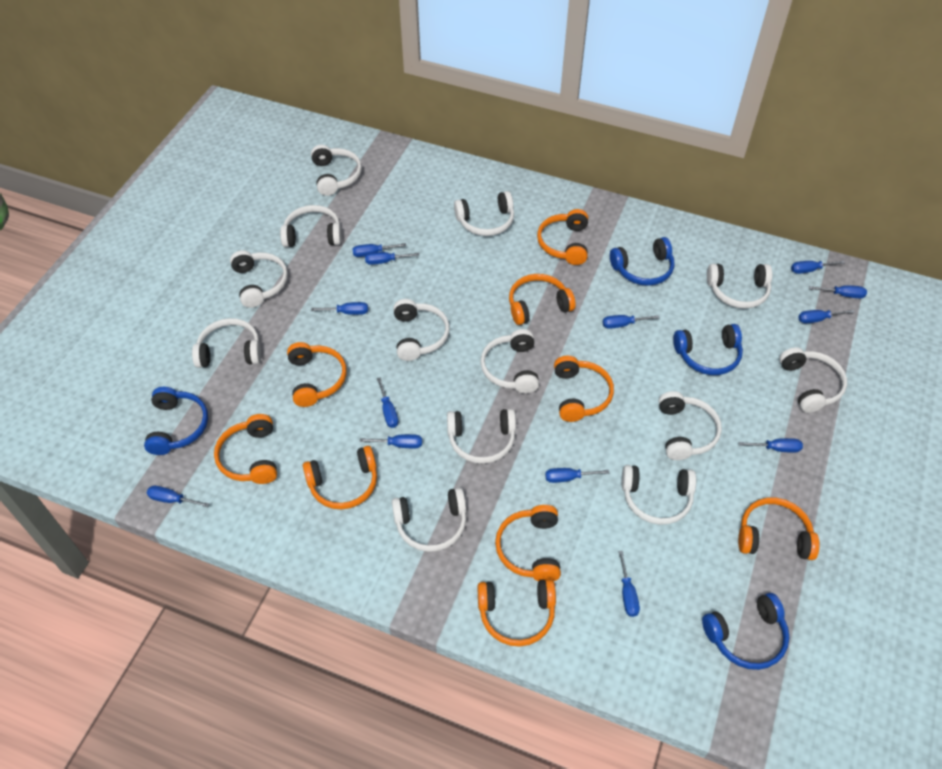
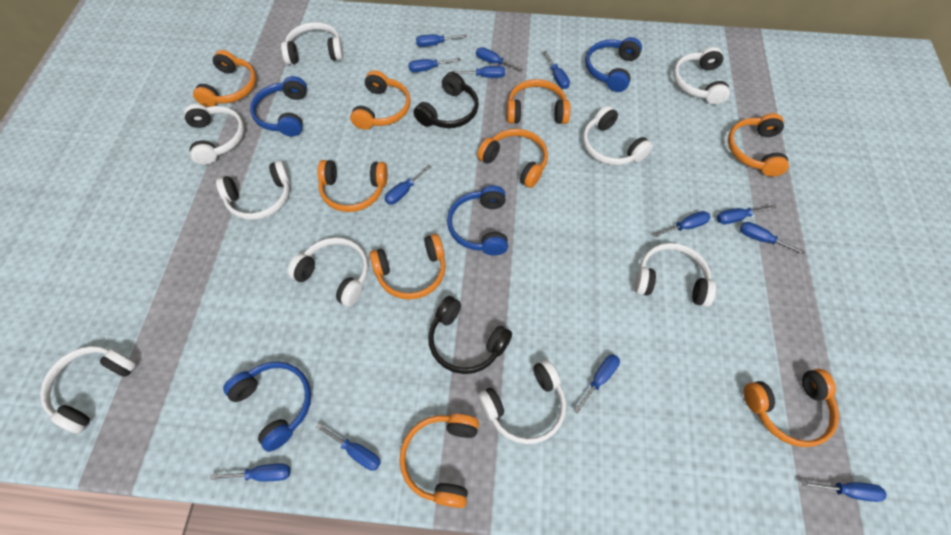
black headphones: 0 -> 2
white headphones: 13 -> 9

